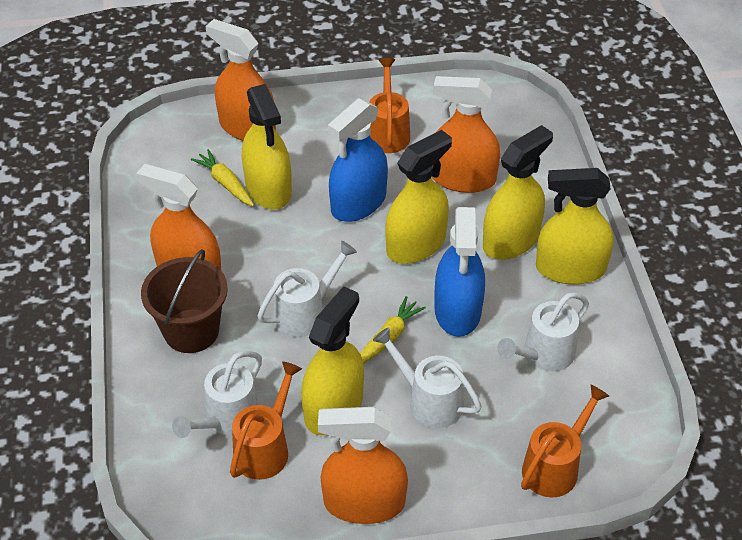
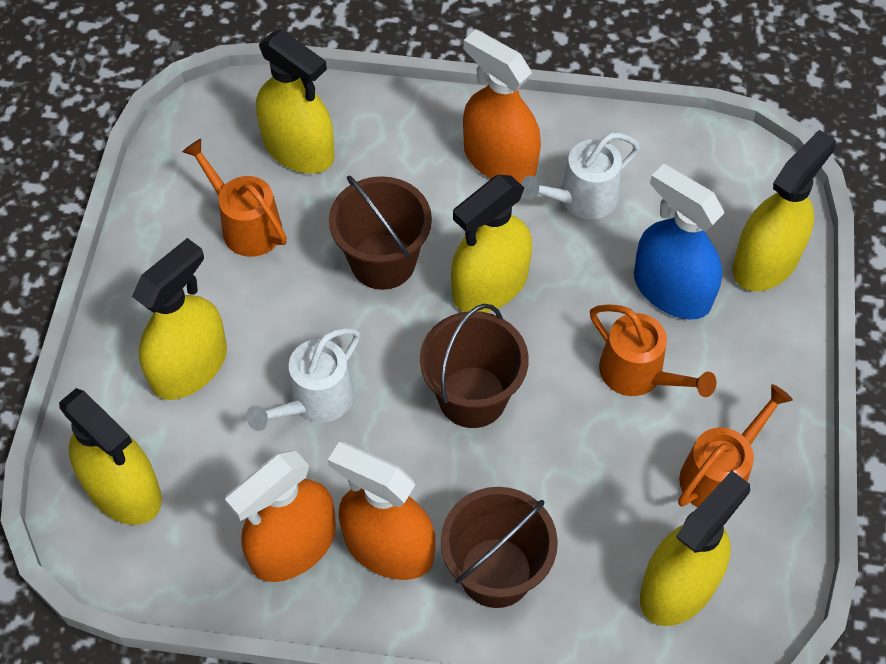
blue spray bottle: 2 -> 1
brown bucket: 1 -> 3
orange spray bottle: 4 -> 3
white watering can: 4 -> 2
yellow carrot: 2 -> 0
yellow spray bottle: 5 -> 6

